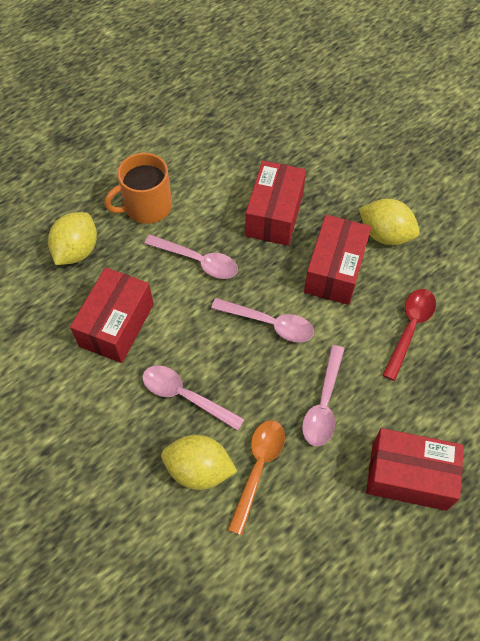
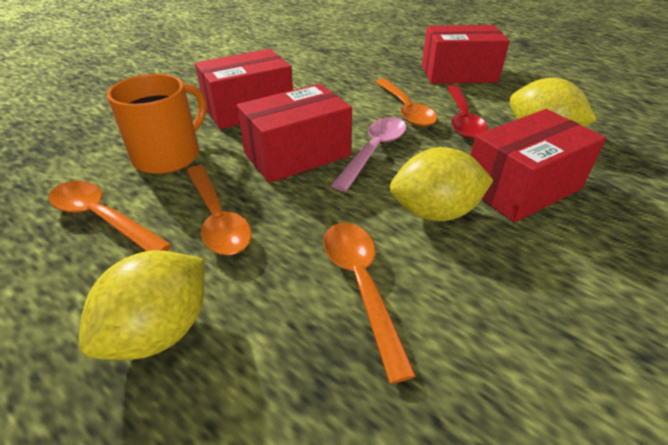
orange spoon: 1 -> 4
pink spoon: 4 -> 1

